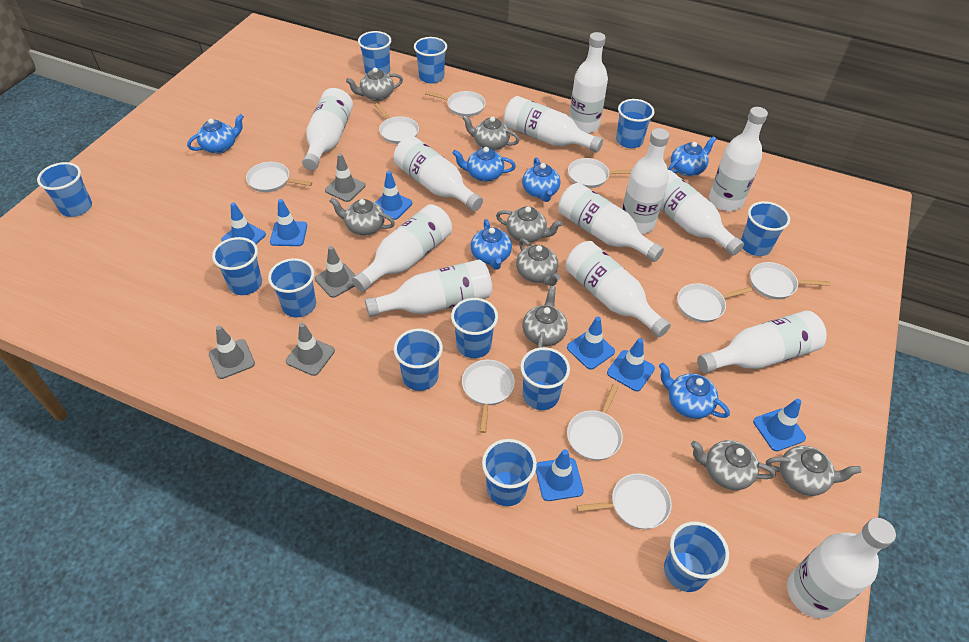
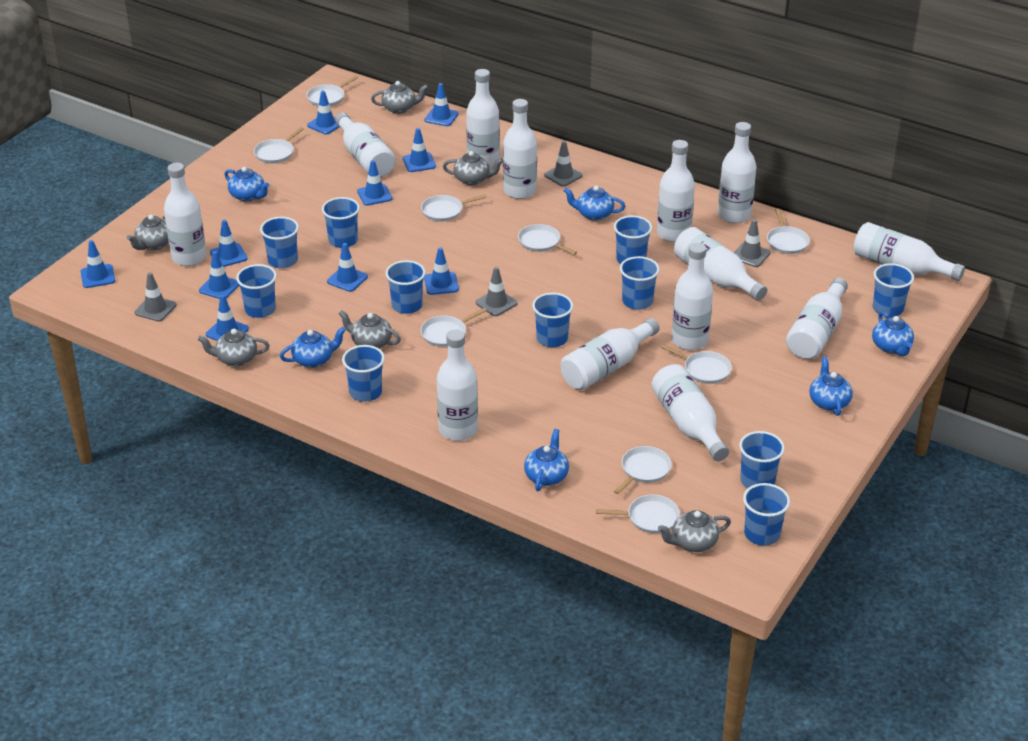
blue cup: 12 -> 11
blue traffic cone: 7 -> 10
grey teapot: 8 -> 6

